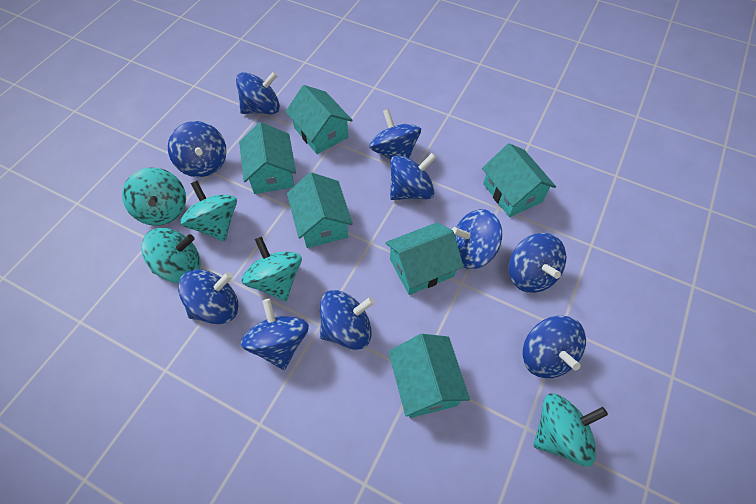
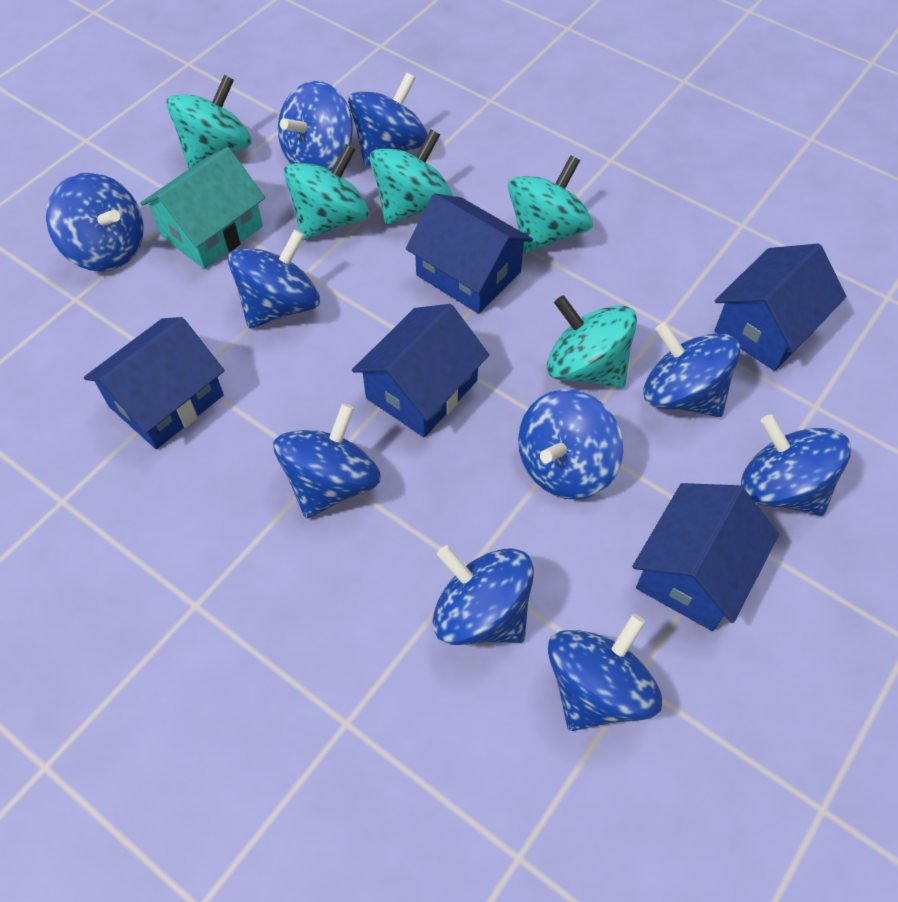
blue house: 0 -> 5
turquoise house: 6 -> 1

